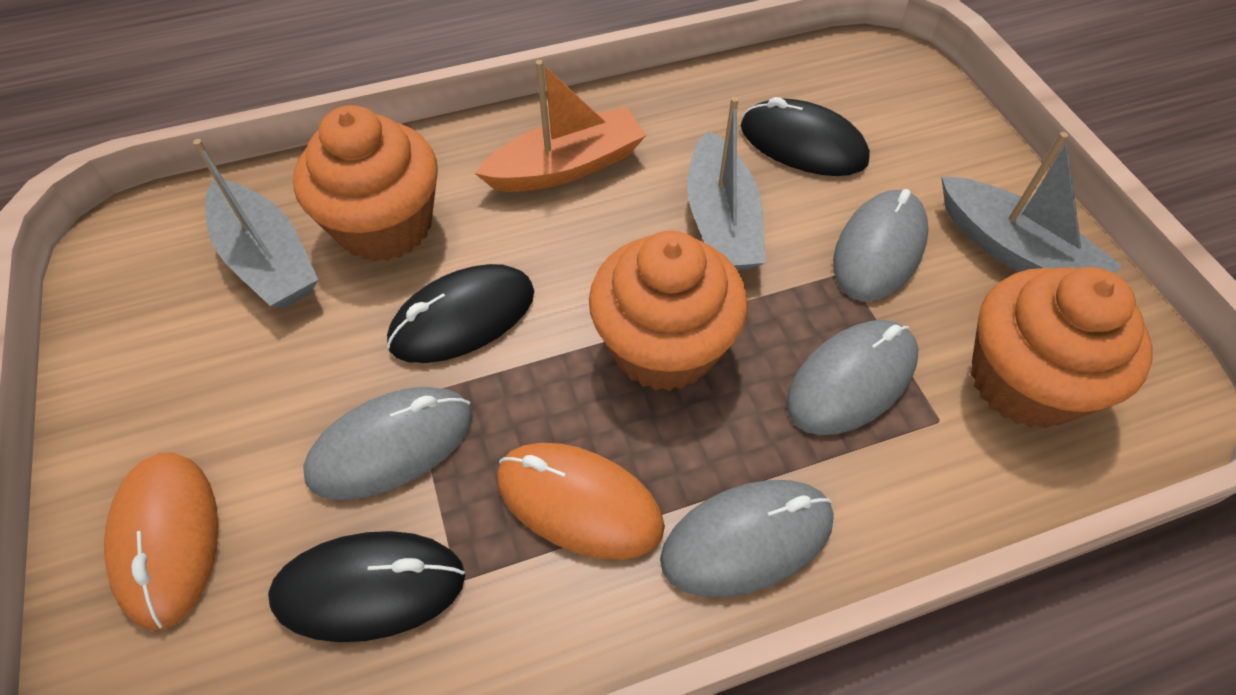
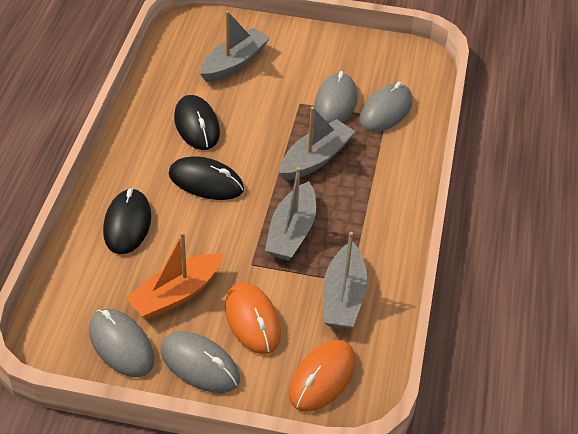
grey boat: 3 -> 4
orange cupcake: 3 -> 0

